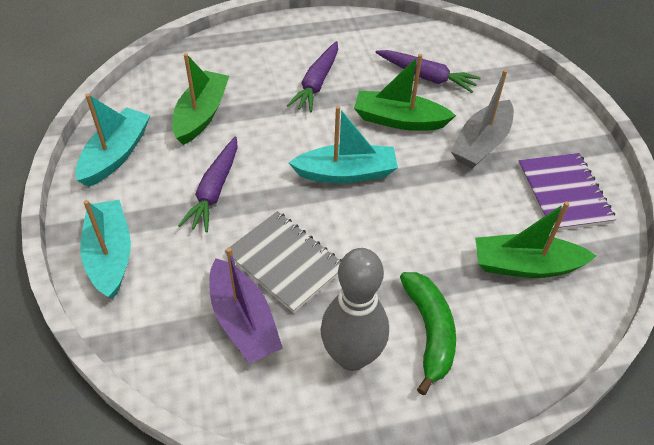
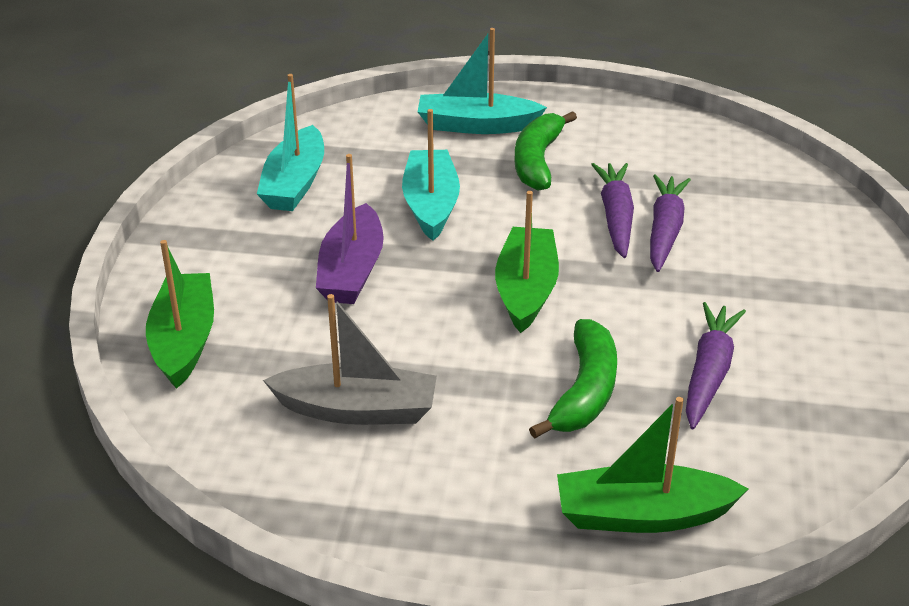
green banana: 1 -> 2
grey bowling pin: 1 -> 0
grey notebook: 1 -> 0
purple notebook: 1 -> 0

